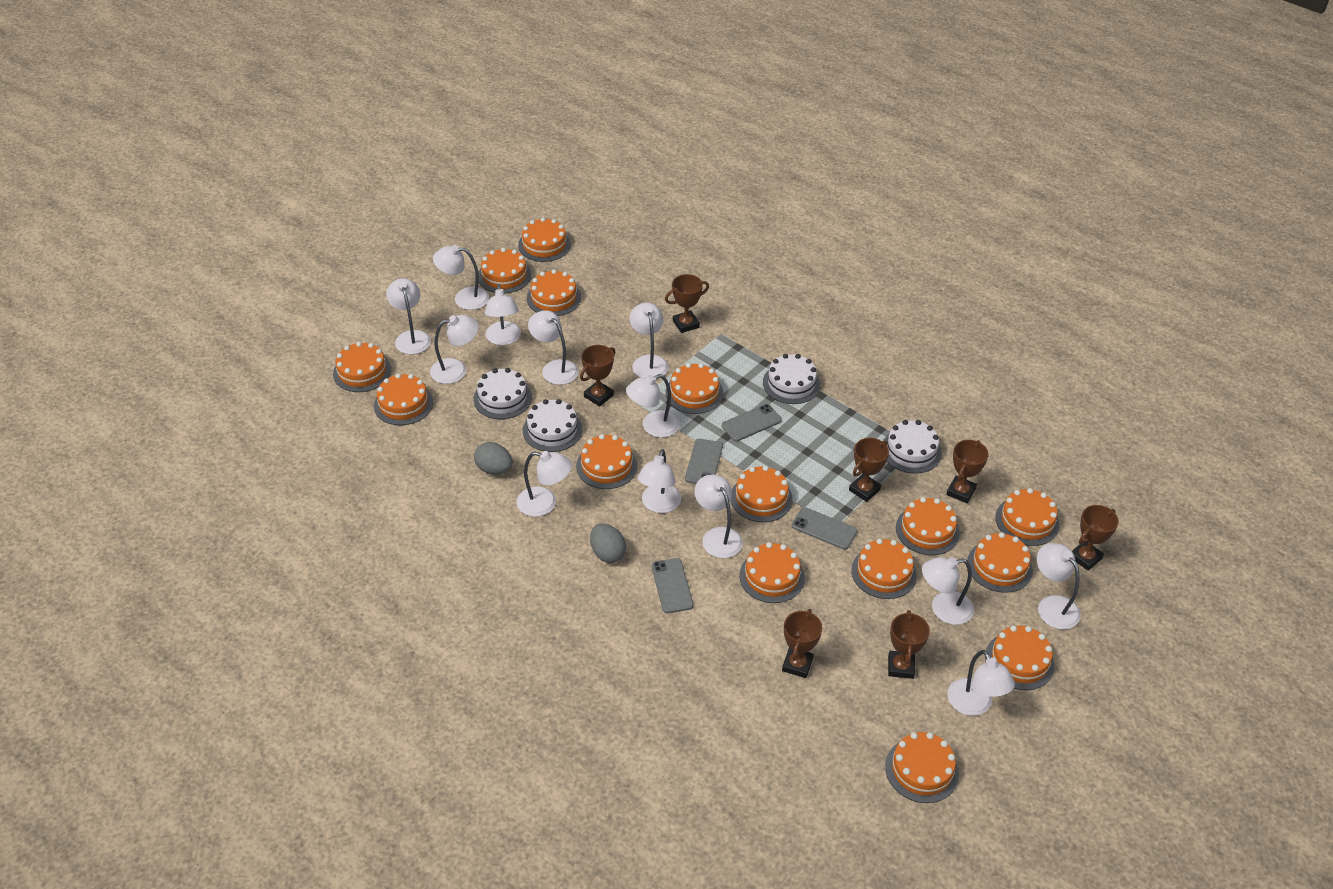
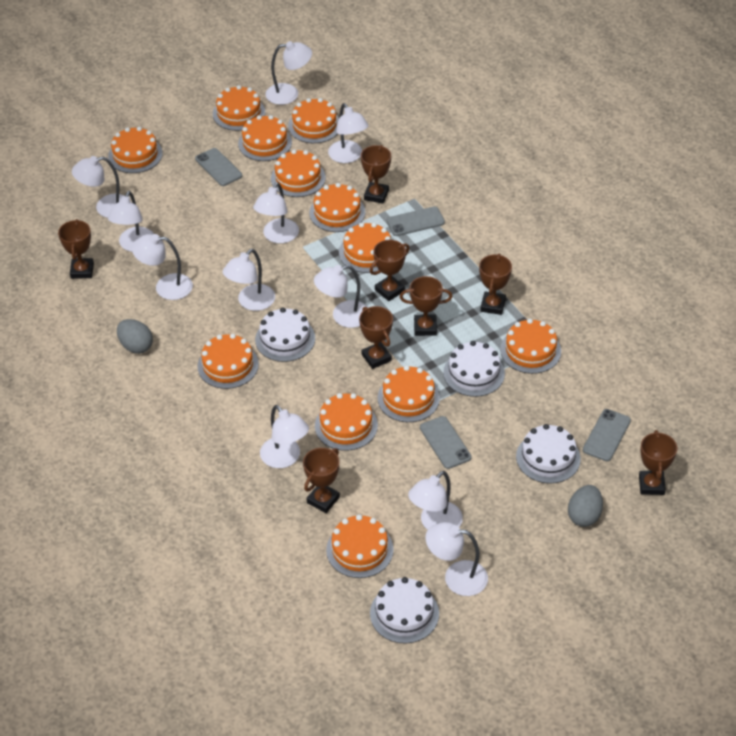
brown trophy: 7 -> 8
orange cake: 15 -> 12
white lamp: 13 -> 11

